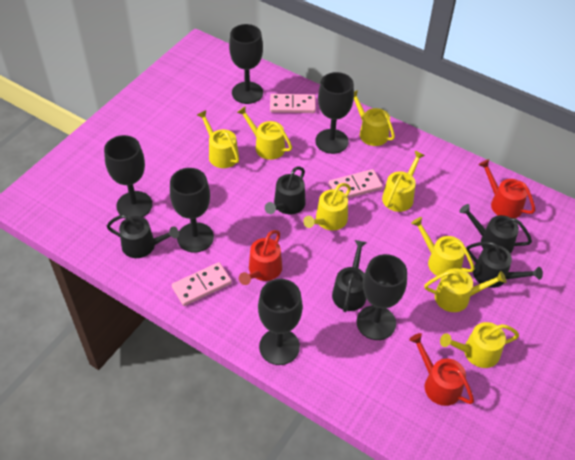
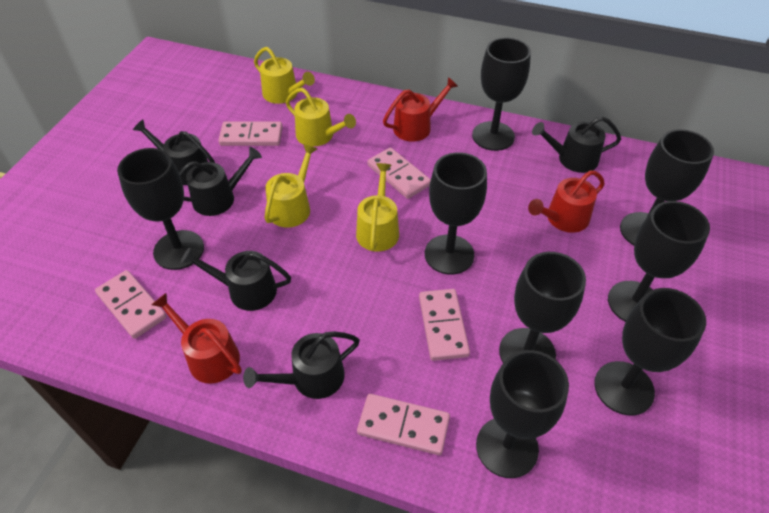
black goblet: 6 -> 8
pink domino: 3 -> 5
yellow watering can: 8 -> 4

